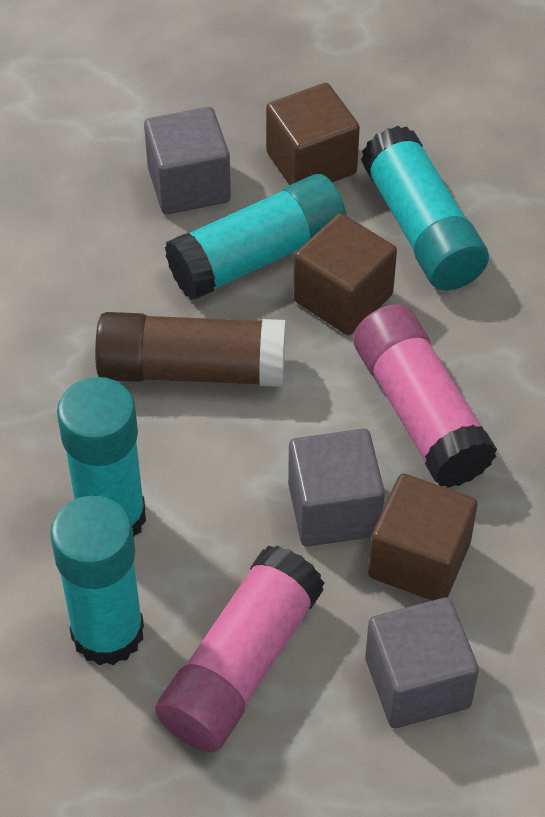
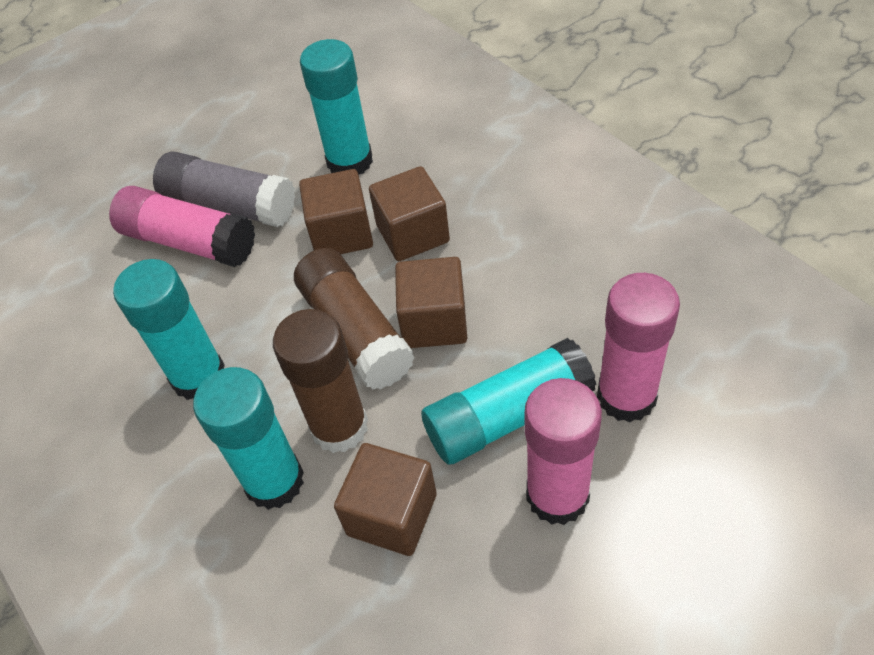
brown cube: 3 -> 4
brown glue stick: 1 -> 2
grey cube: 3 -> 0
grey glue stick: 0 -> 1
pink glue stick: 2 -> 3

